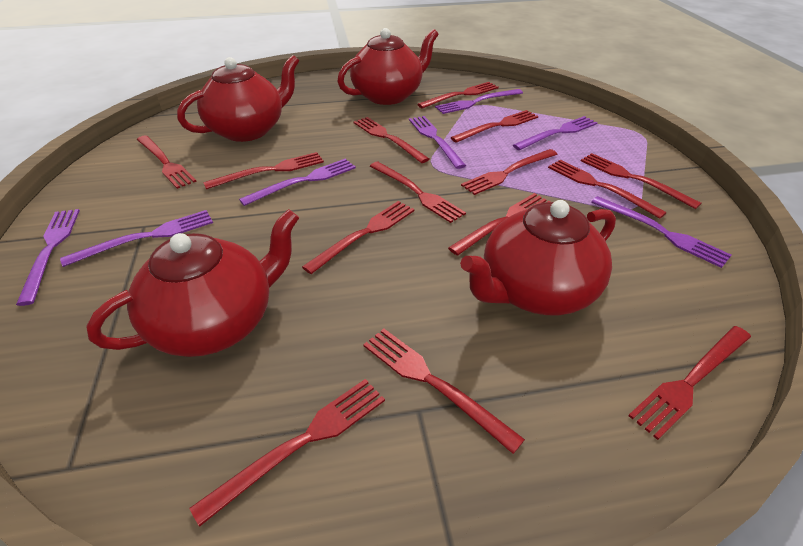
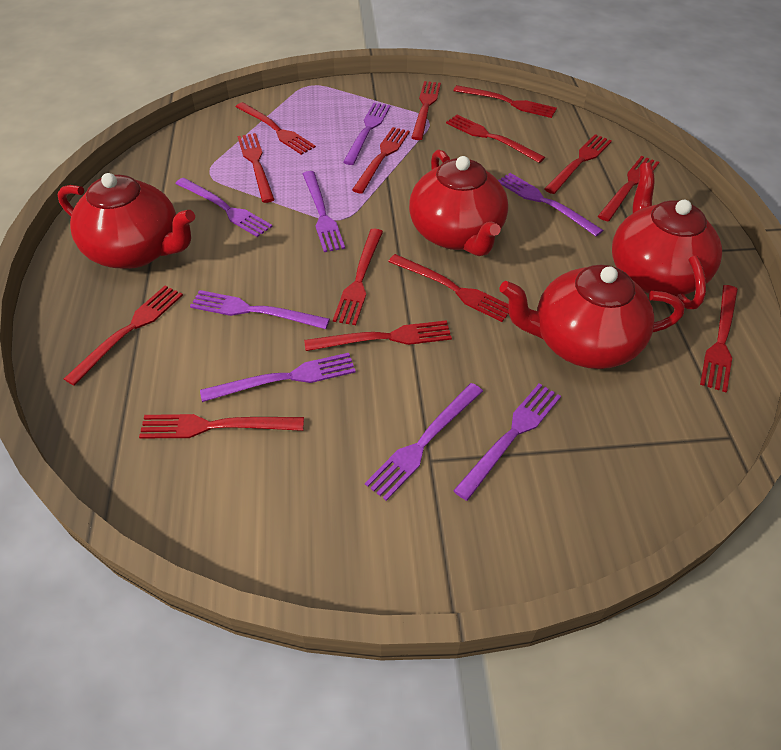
purple fork: 7 -> 8

